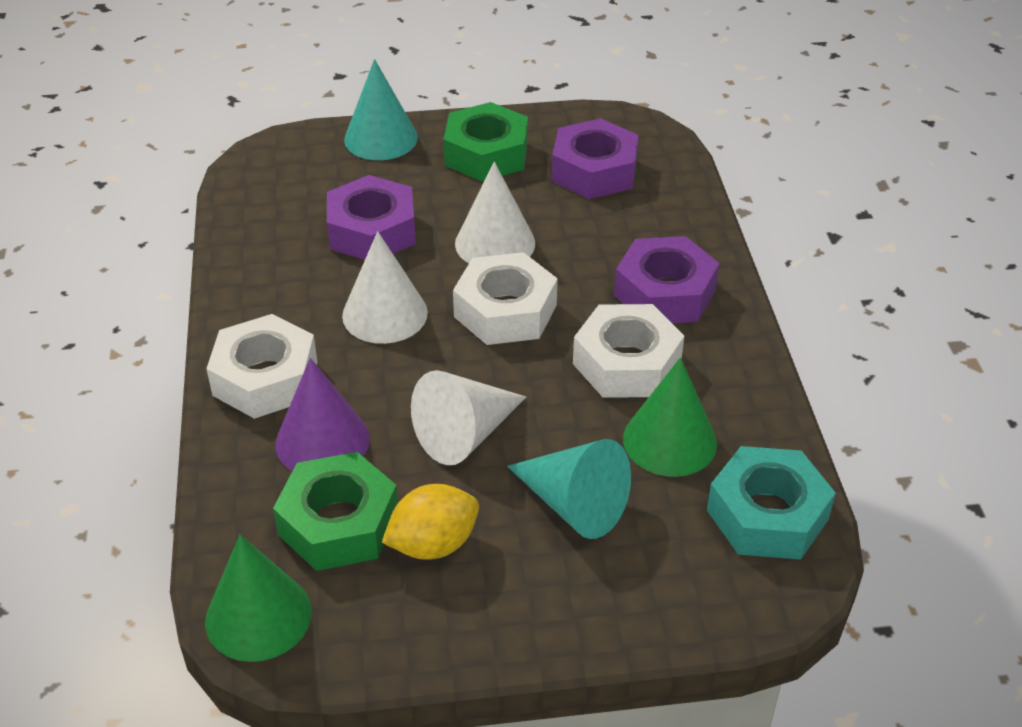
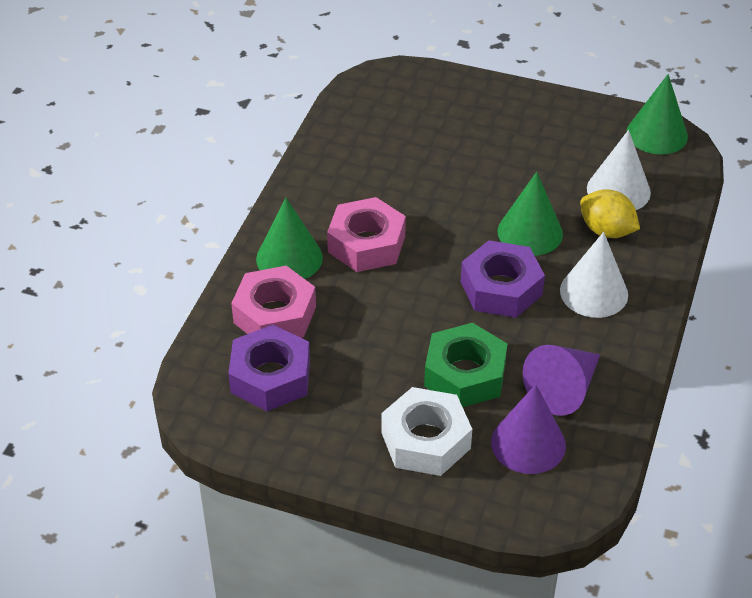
green cone: 2 -> 3
green nut: 2 -> 1
pink nut: 0 -> 2
purple cone: 1 -> 2
purple nut: 3 -> 2
turquoise cone: 2 -> 0
turquoise nut: 1 -> 0
white cone: 3 -> 2
white nut: 3 -> 1

